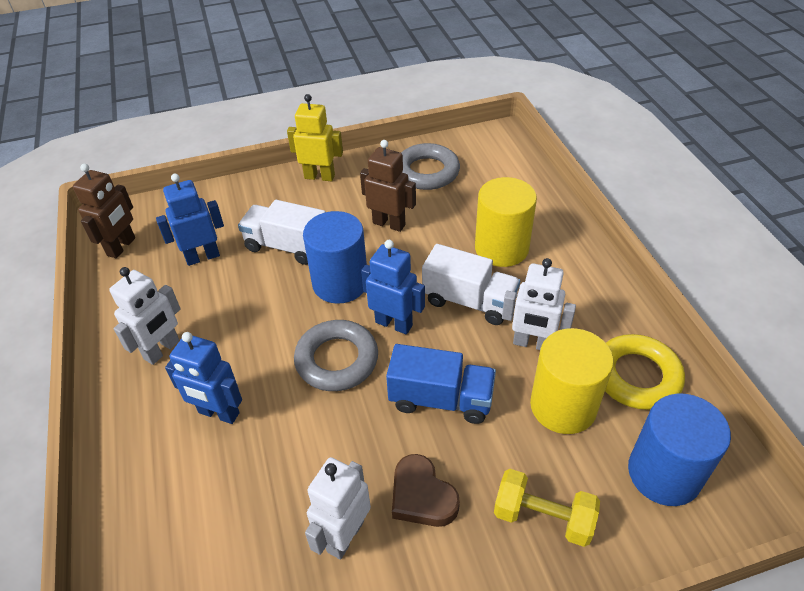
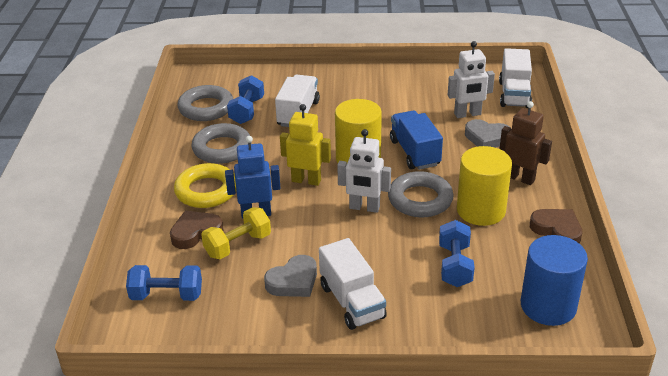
blue cylinder: 2 -> 1
blue dumbbell: 0 -> 3
blue robot: 3 -> 1
brown heart: 1 -> 2
brown robot: 2 -> 1
grey heart: 0 -> 2
grey ring: 2 -> 3
white robot: 3 -> 2
white truck: 2 -> 3

